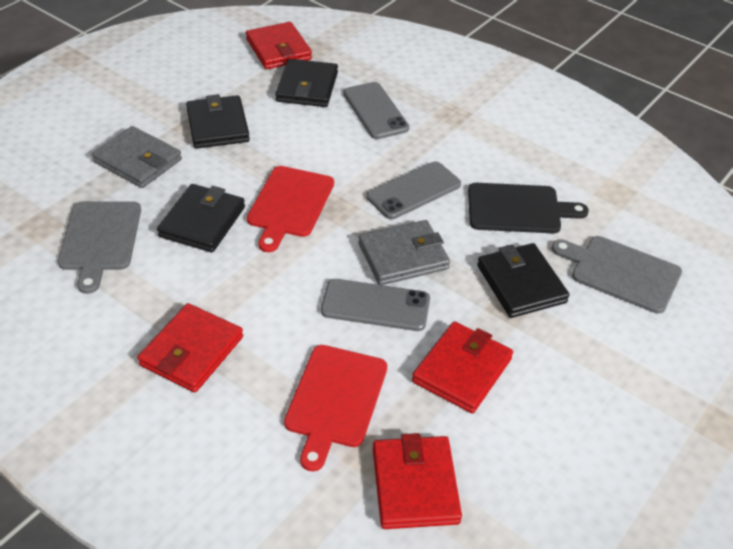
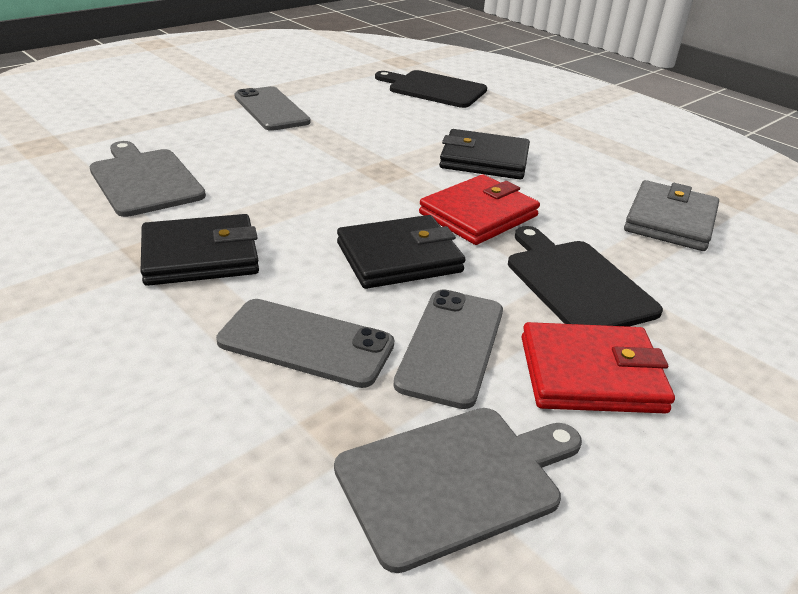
black cutting board: 1 -> 2
black wallet: 4 -> 3
grey wallet: 2 -> 1
red cutting board: 2 -> 0
red wallet: 4 -> 2

